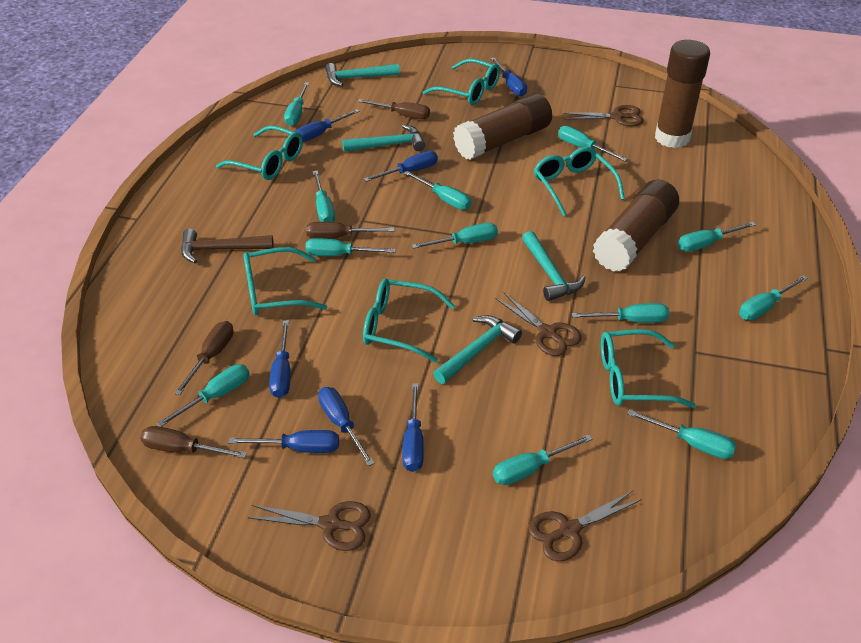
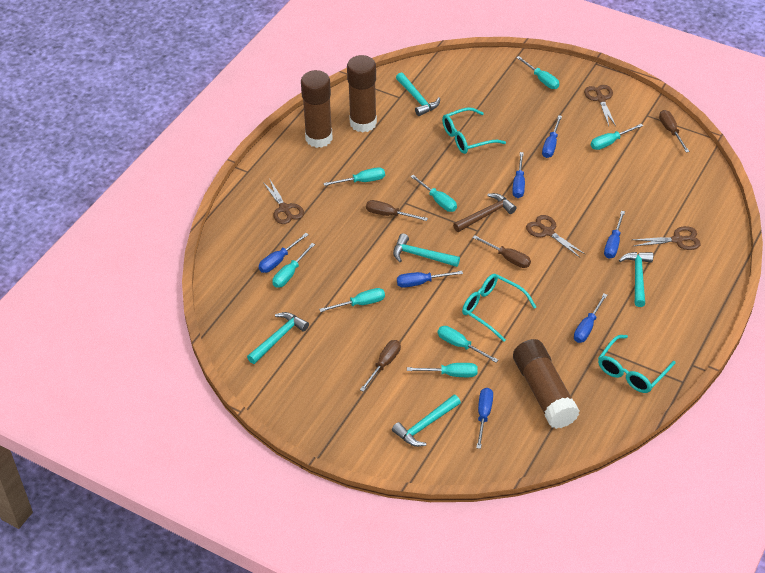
turquoise glasses: 6 -> 3
turquoise hammer: 4 -> 5
turquoise screwdriver: 12 -> 8

